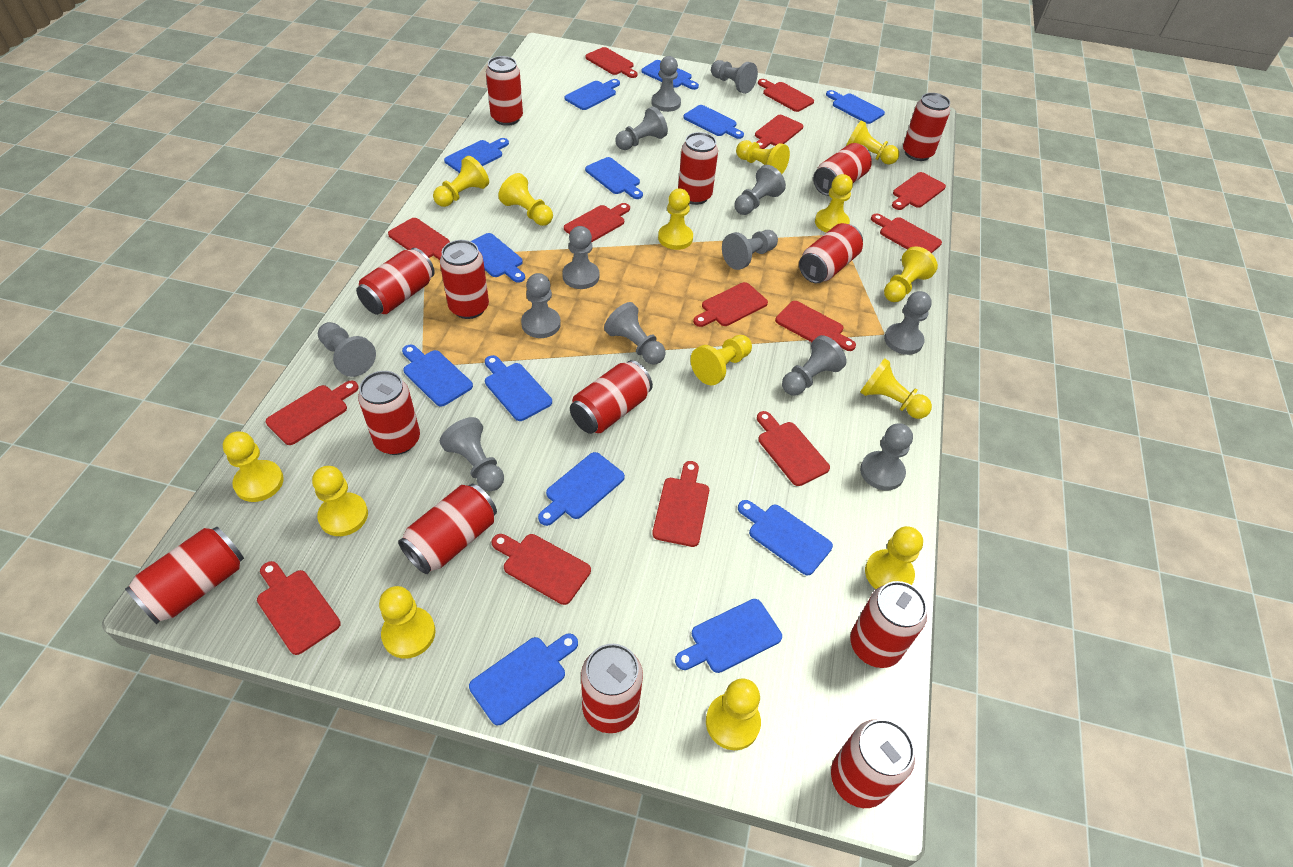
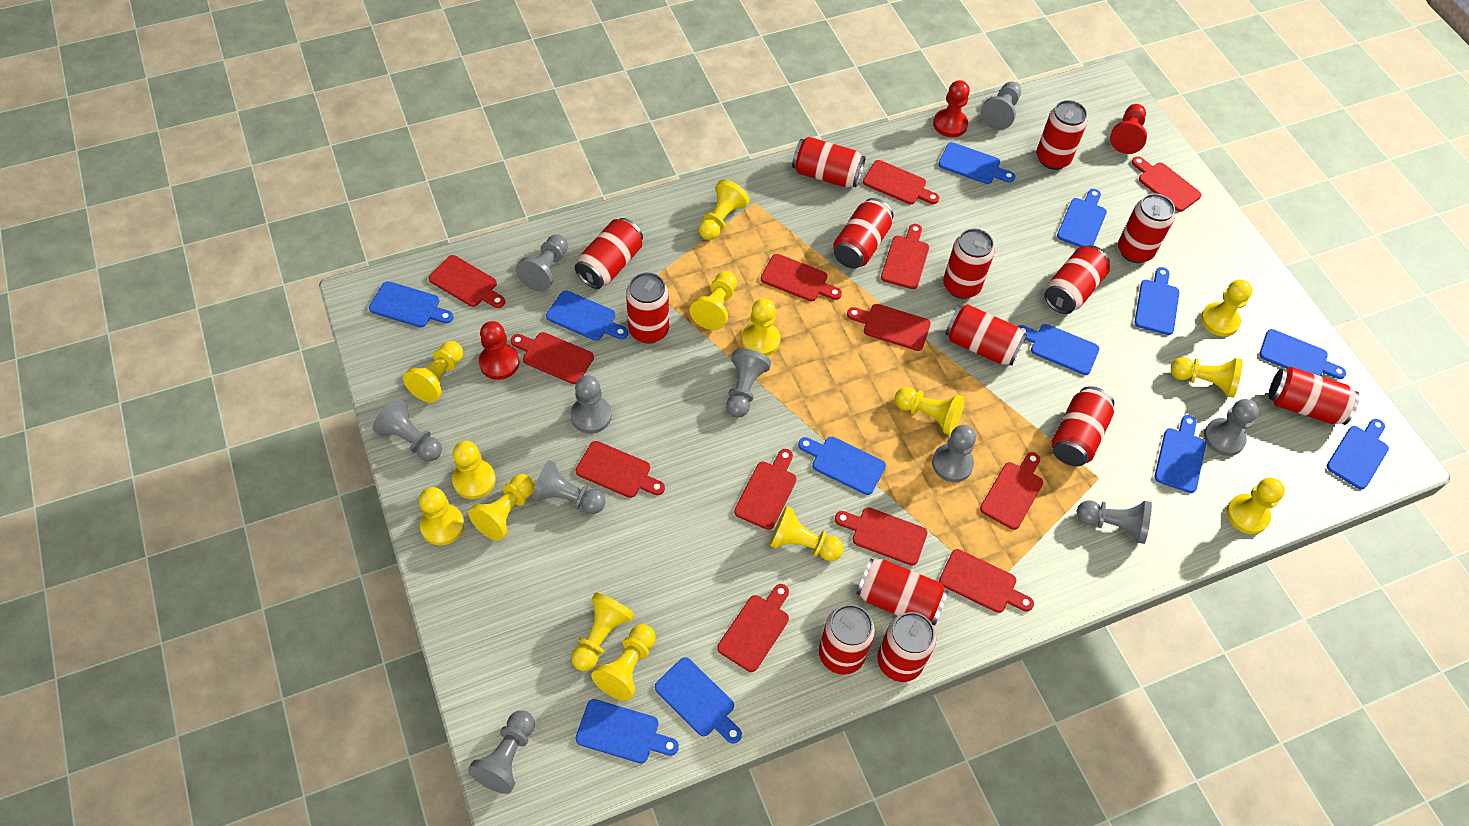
blue cutting board: 13 -> 12
grey pawn: 13 -> 10
red cutting board: 14 -> 13
red pawn: 0 -> 3

